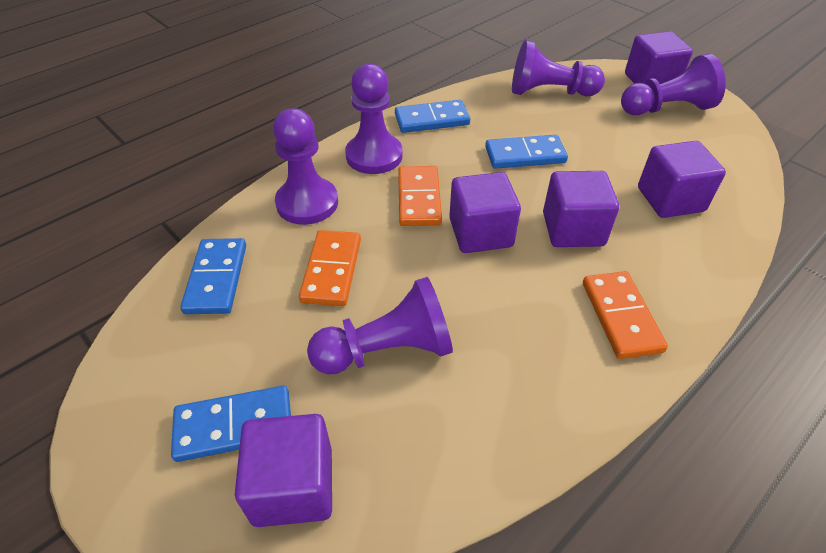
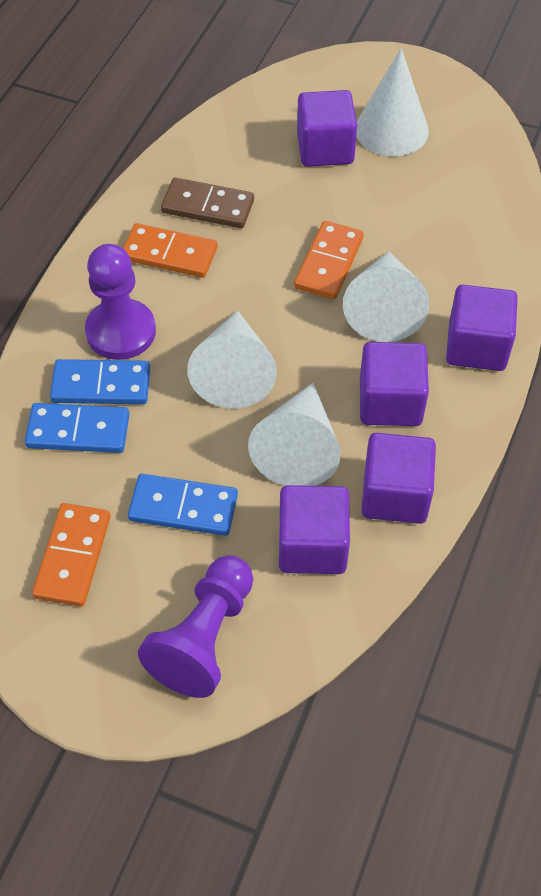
blue domino: 4 -> 3
brown domino: 0 -> 1
purple pawn: 5 -> 2
white cone: 0 -> 4

